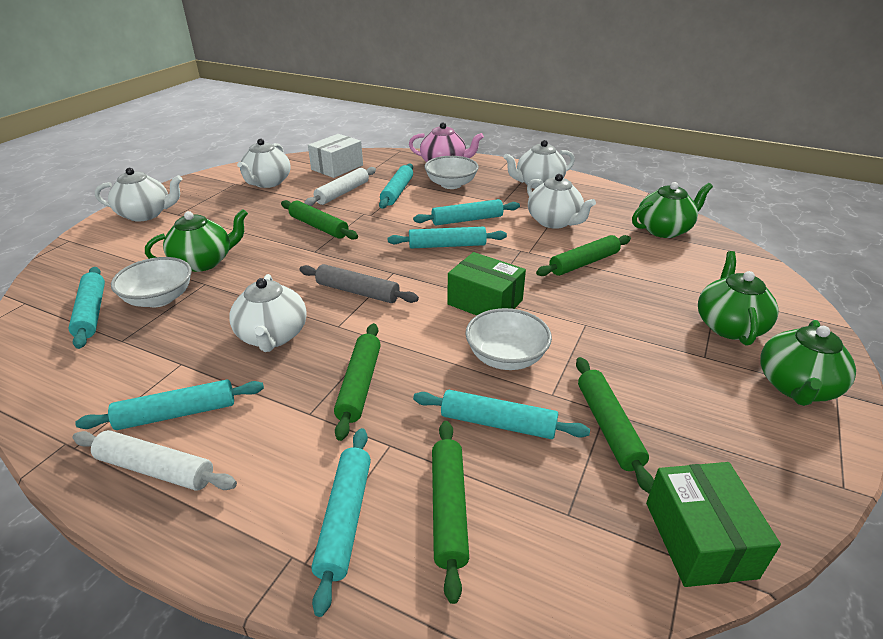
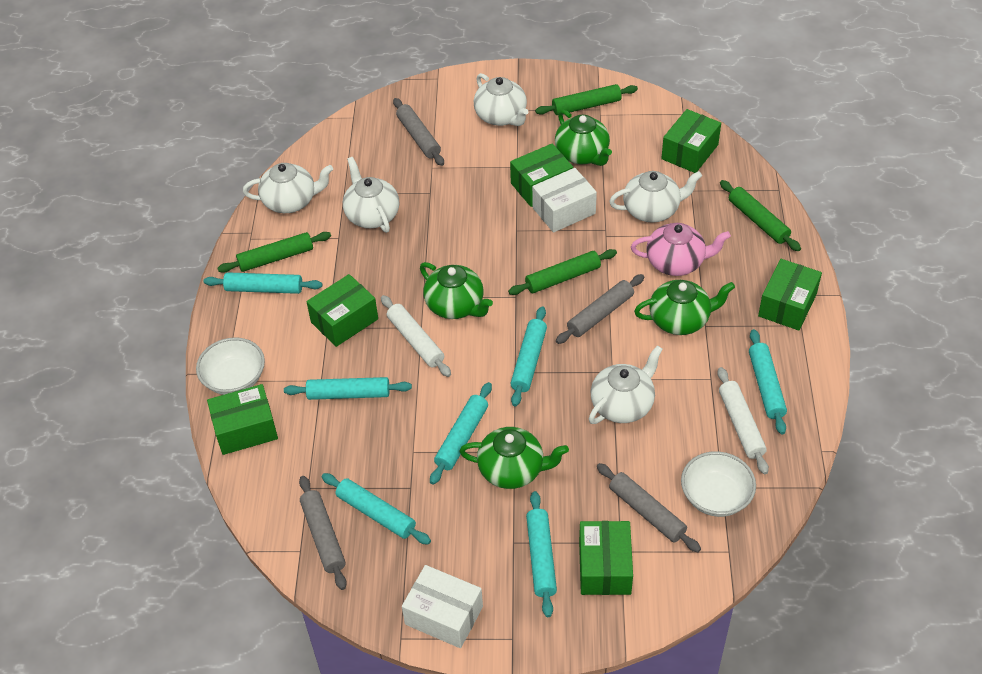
green box: 2 -> 6
green rolling pin: 5 -> 4
grey rolling pin: 1 -> 4
white bowl: 3 -> 2
white box: 1 -> 2

